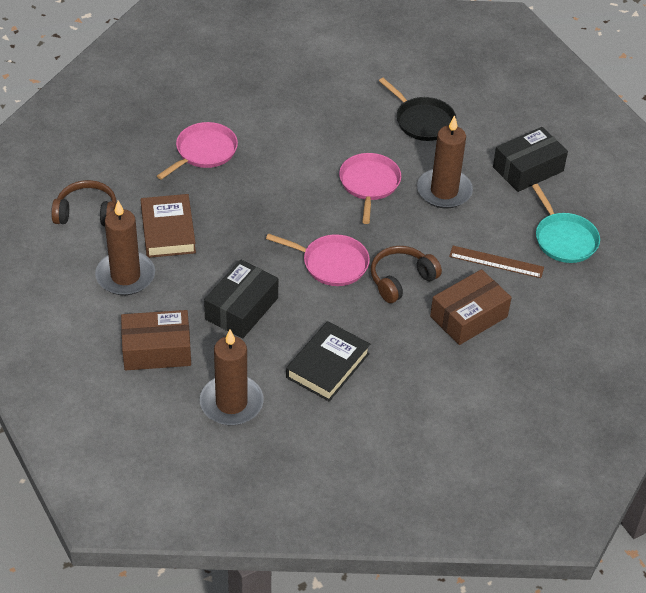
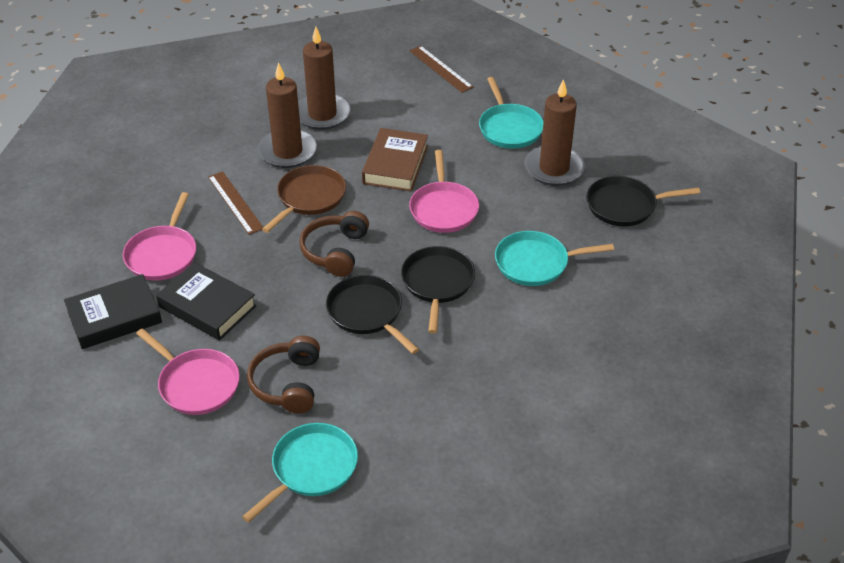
black book: 1 -> 2
black box: 2 -> 0
black pan: 1 -> 3
brown box: 2 -> 0
brown pan: 0 -> 1
brown ruler: 1 -> 2
turquoise pan: 1 -> 3

